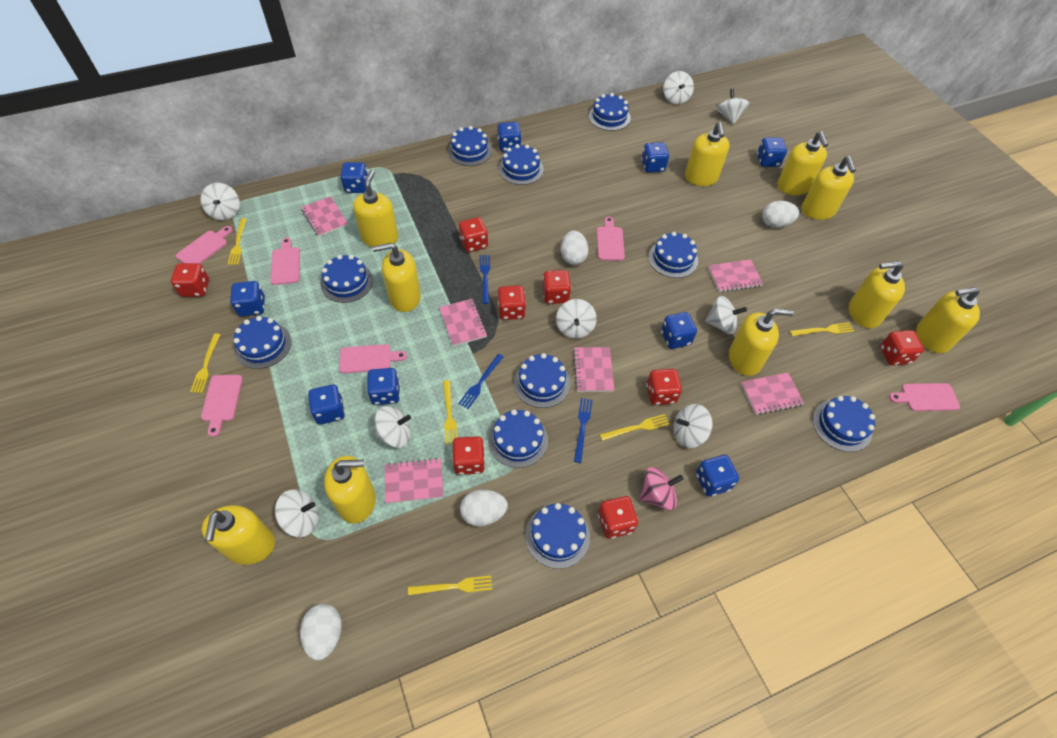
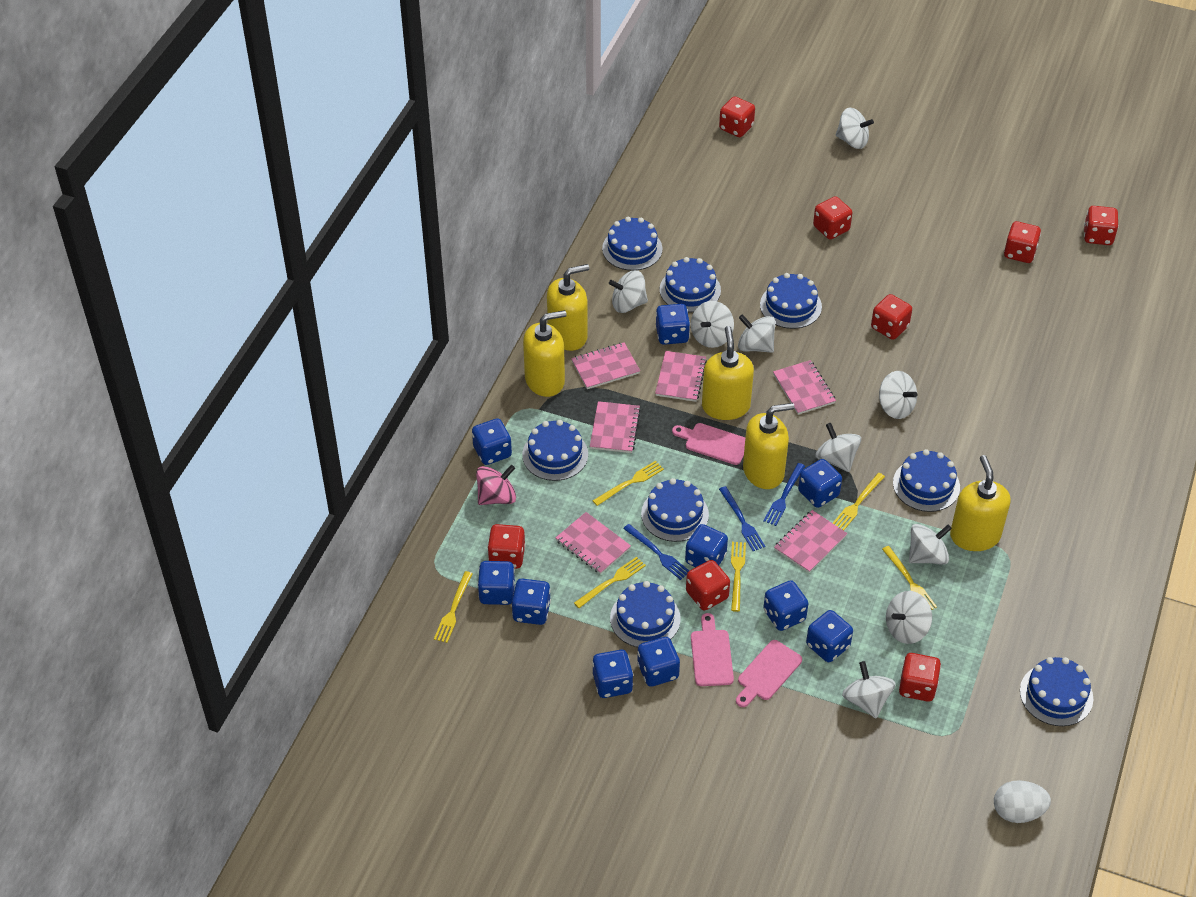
blue cake: 10 -> 8
blue dice: 9 -> 10
pink cutting board: 6 -> 3
white egg: 4 -> 1
white spinning top: 8 -> 9
yellow soap dispenser: 10 -> 5

